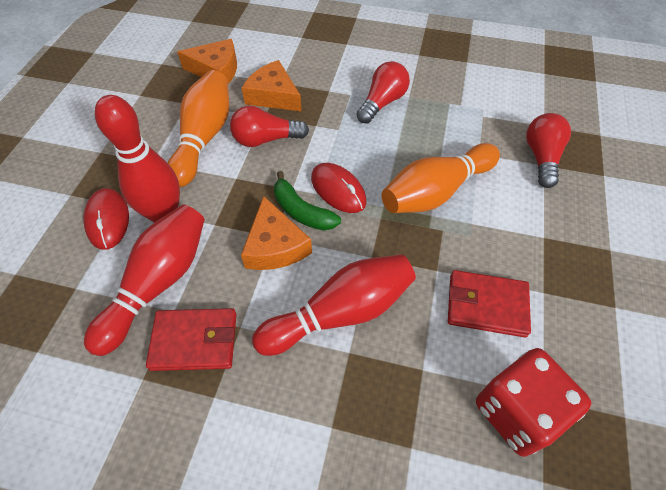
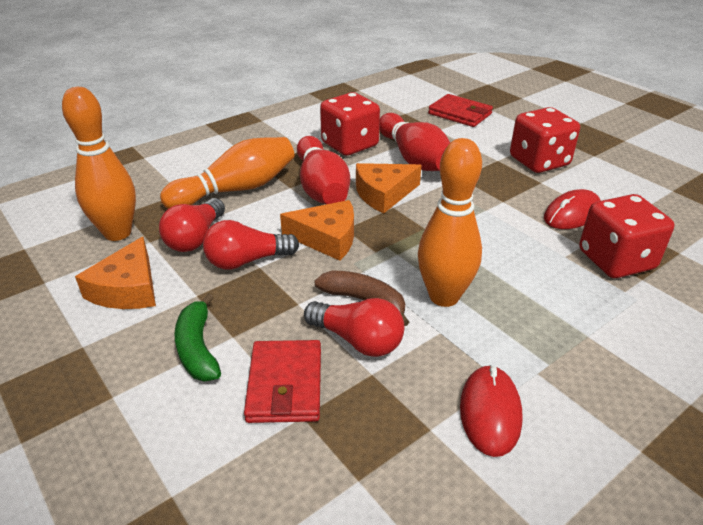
brown banana: 0 -> 1
orange bowling pin: 2 -> 3
red bowling pin: 3 -> 2
red dice: 1 -> 3

